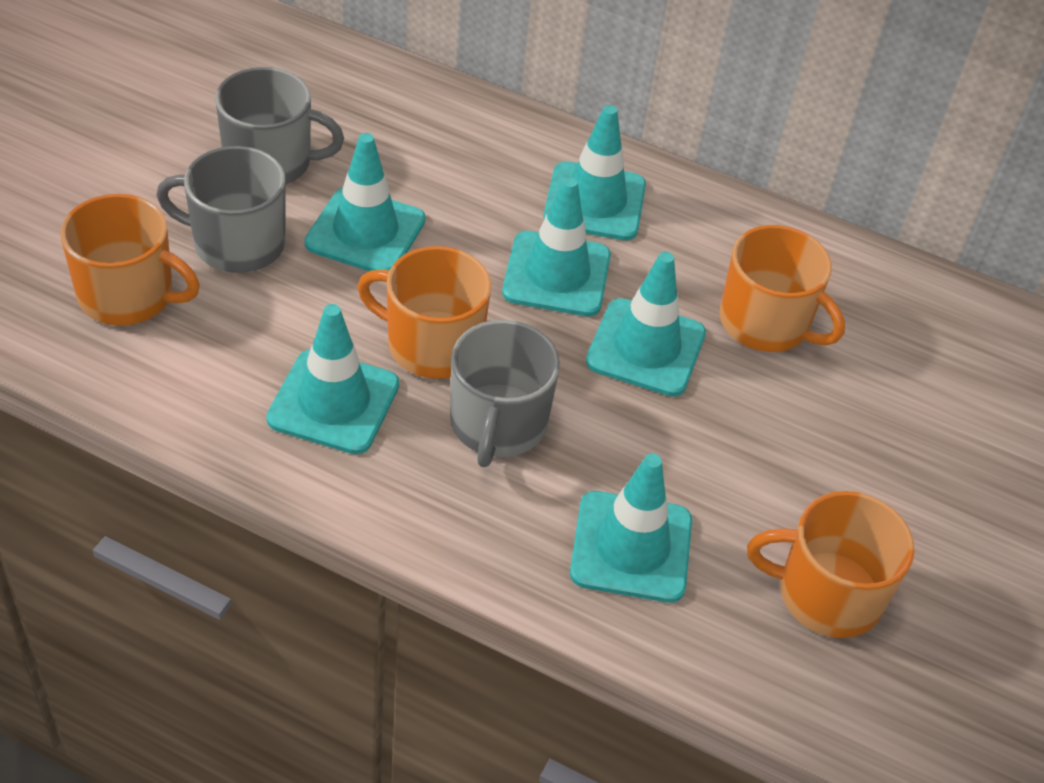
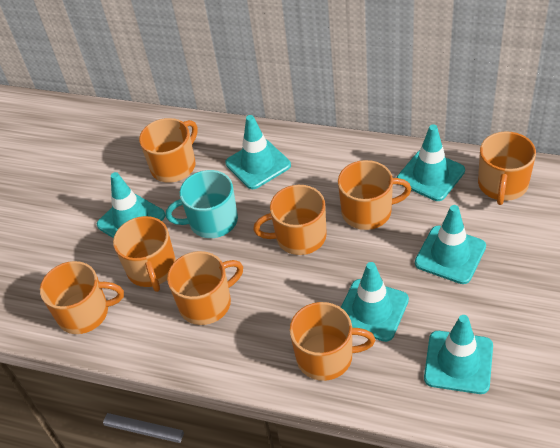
grey mug: 3 -> 0
orange mug: 4 -> 8
turquoise mug: 0 -> 1

